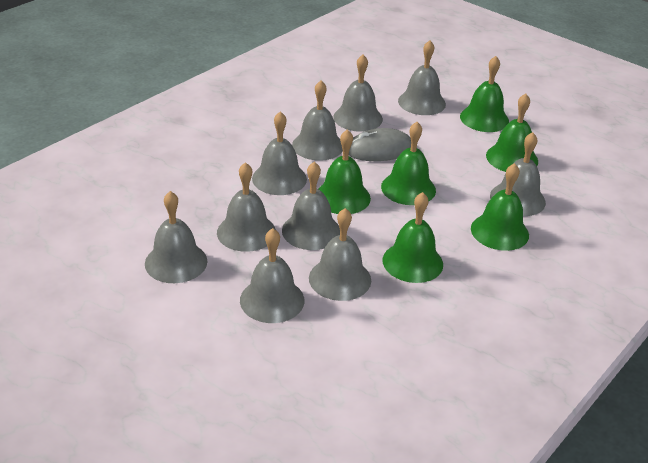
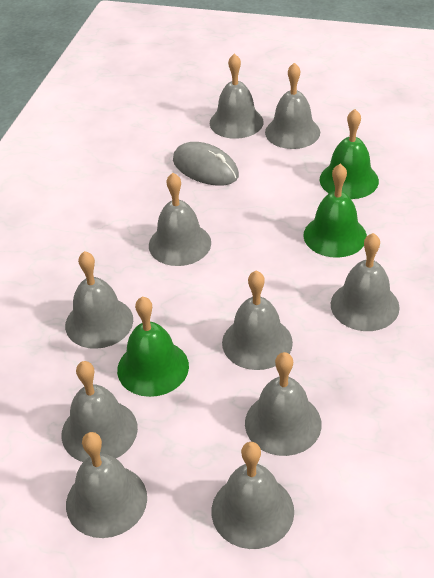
green bell: 6 -> 3

